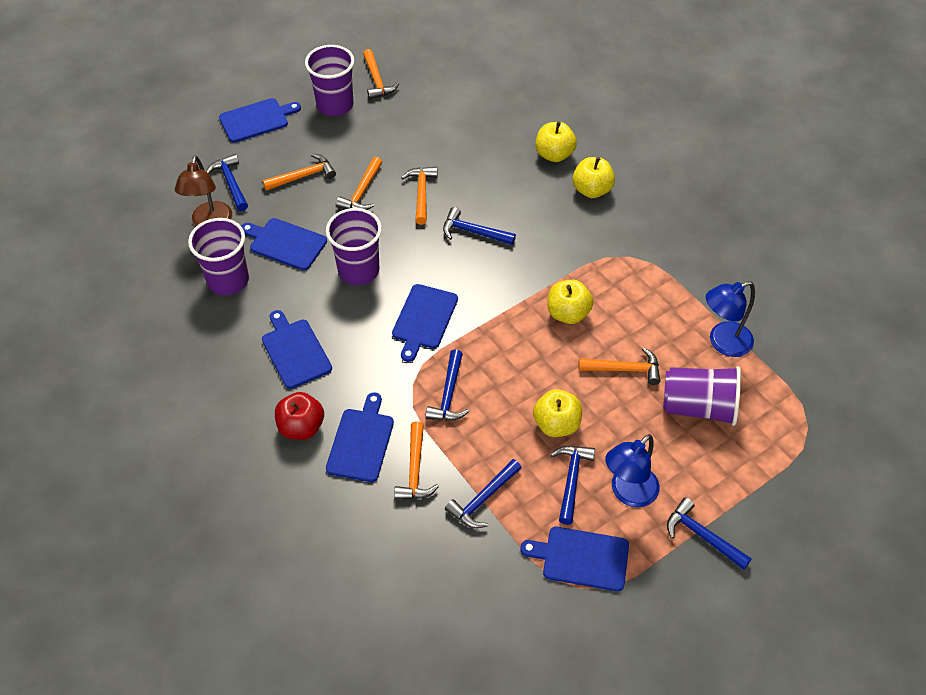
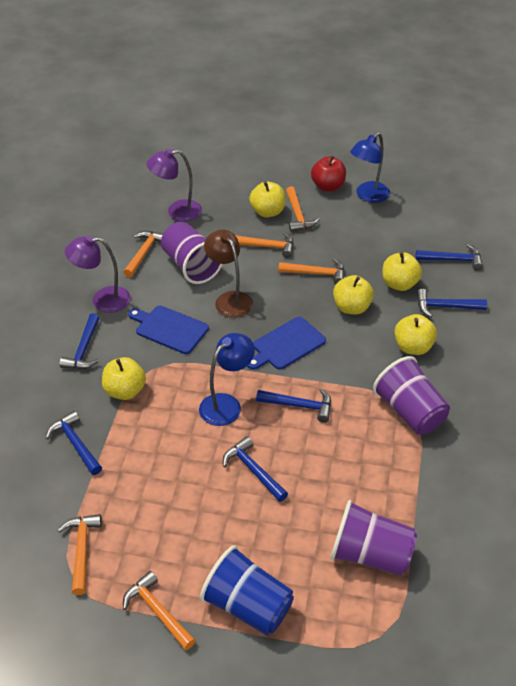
blue cup: 0 -> 1
blue cutting board: 6 -> 2
purple cup: 4 -> 3
purple lamp: 0 -> 2
yellow apple: 4 -> 5

